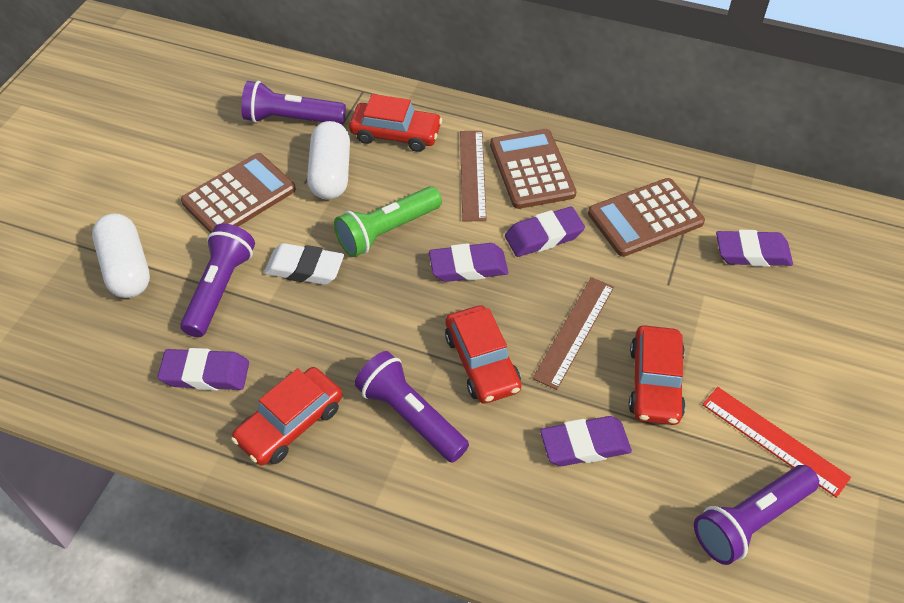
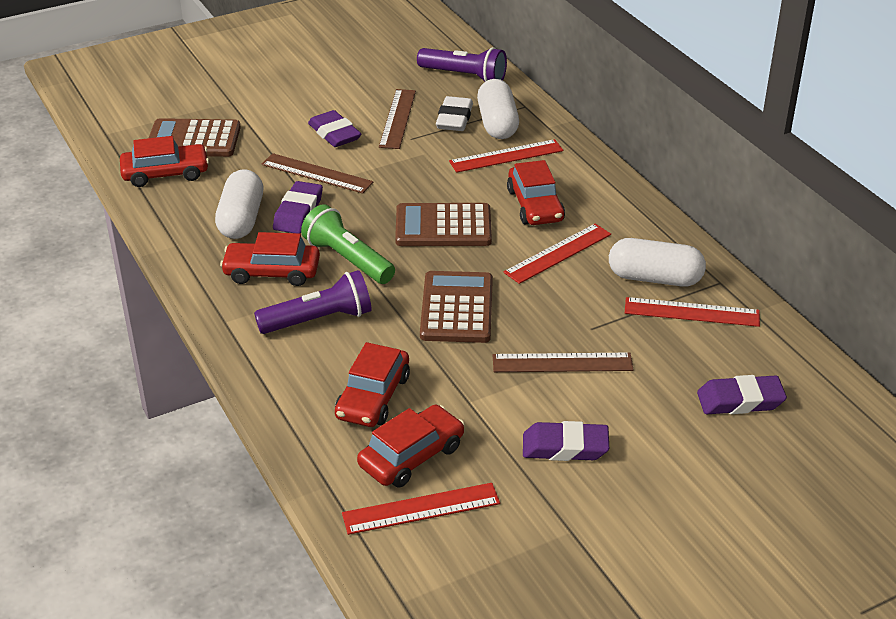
brown ruler: 2 -> 3
purple eraser: 5 -> 4
purple flashlight: 4 -> 2
red car: 4 -> 5
red ruler: 1 -> 4
white capsule: 2 -> 3

